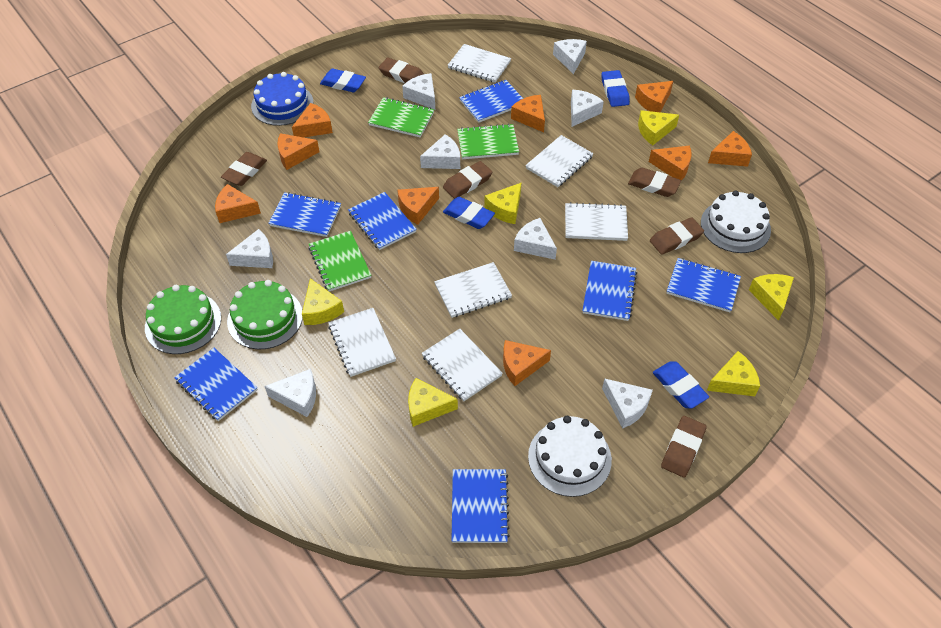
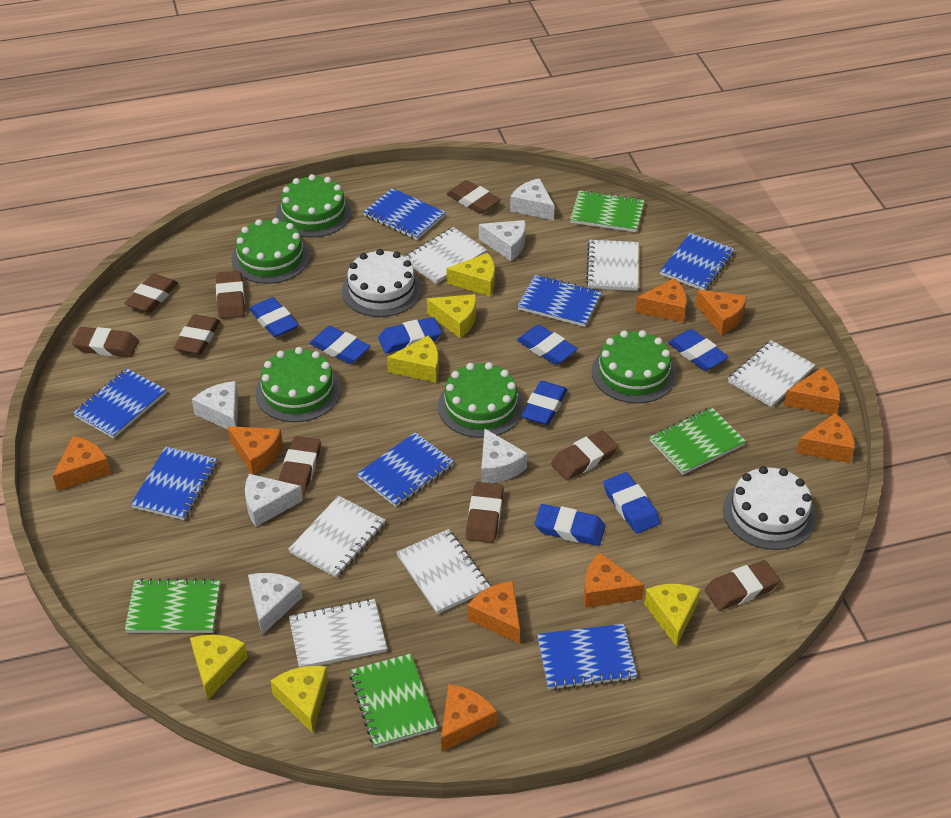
blue cake: 1 -> 0
blue eraser: 4 -> 8
brown eraser: 6 -> 9
green cake: 2 -> 5
green notebook: 3 -> 4
white cheese: 8 -> 6

